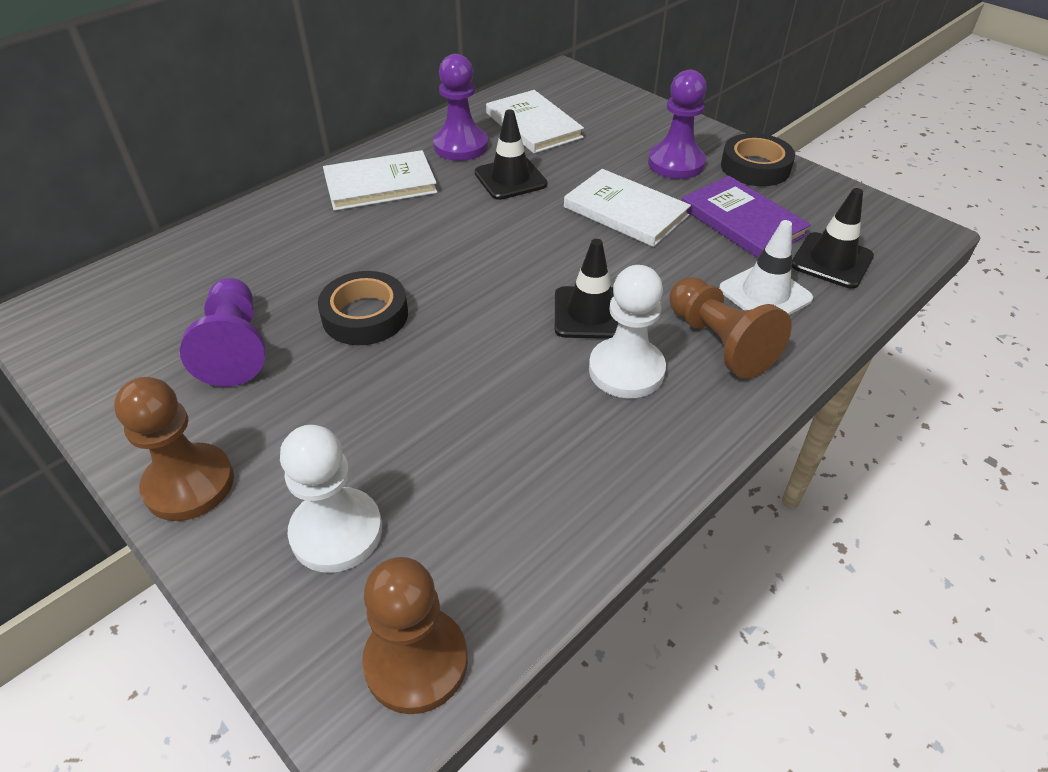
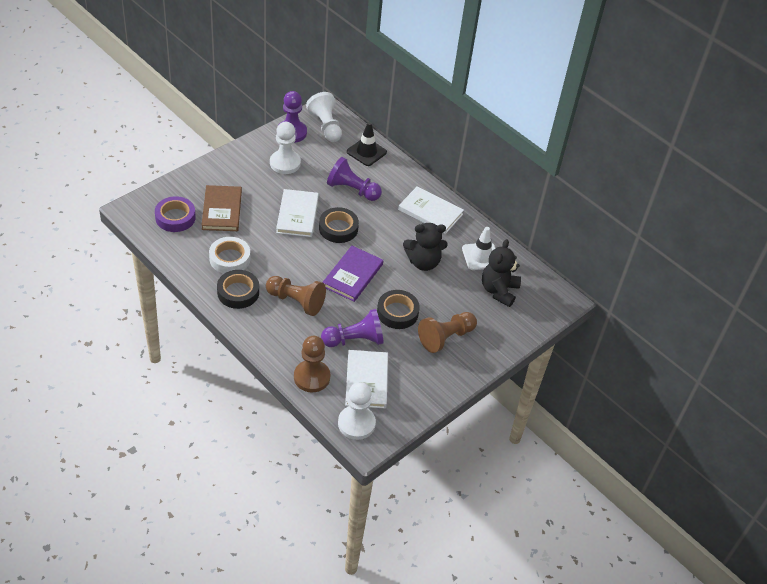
black tape: 2 -> 3
black teddy bear: 0 -> 2
black traffic cone: 3 -> 1
brown book: 0 -> 1
purple tape: 0 -> 1
white pawn: 2 -> 3
white tape: 0 -> 1

